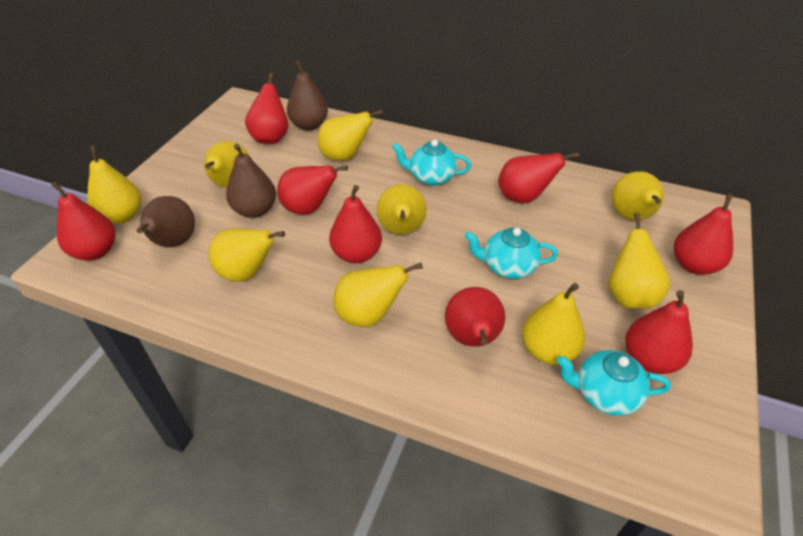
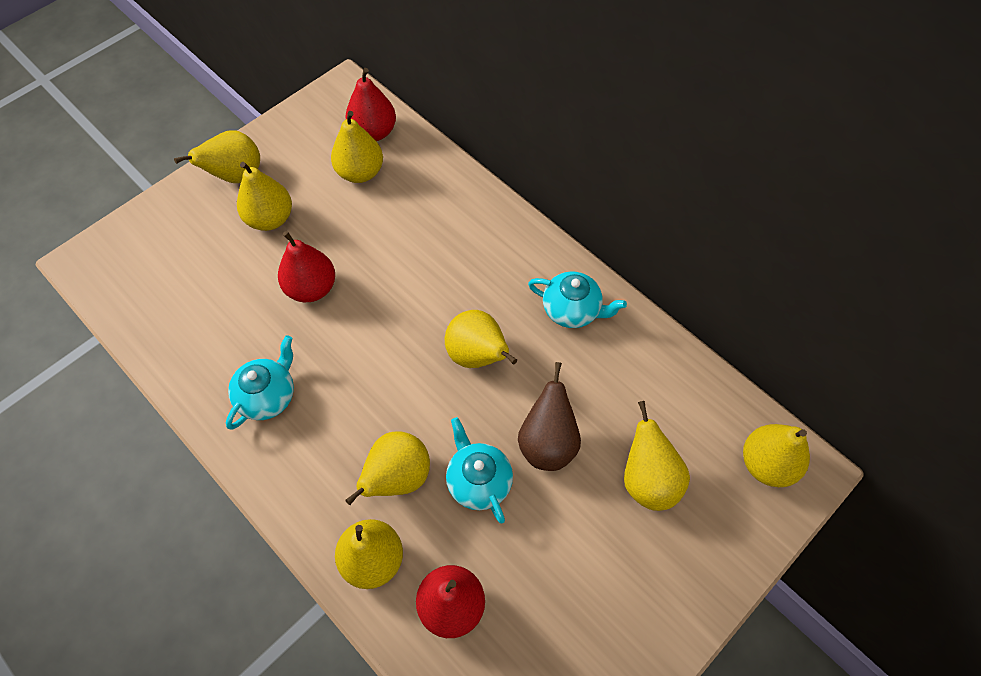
brown pear: 3 -> 1
red pear: 8 -> 3
yellow pear: 9 -> 8

